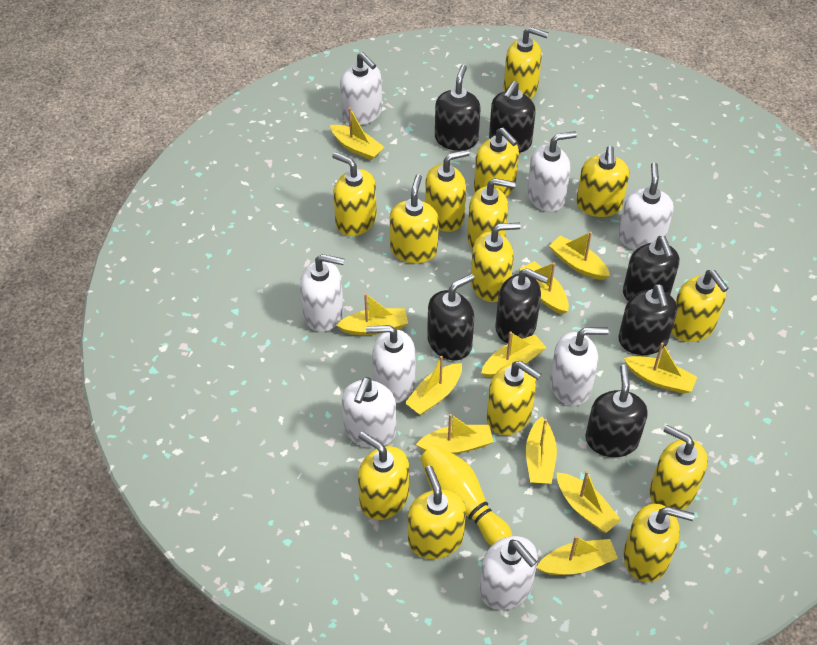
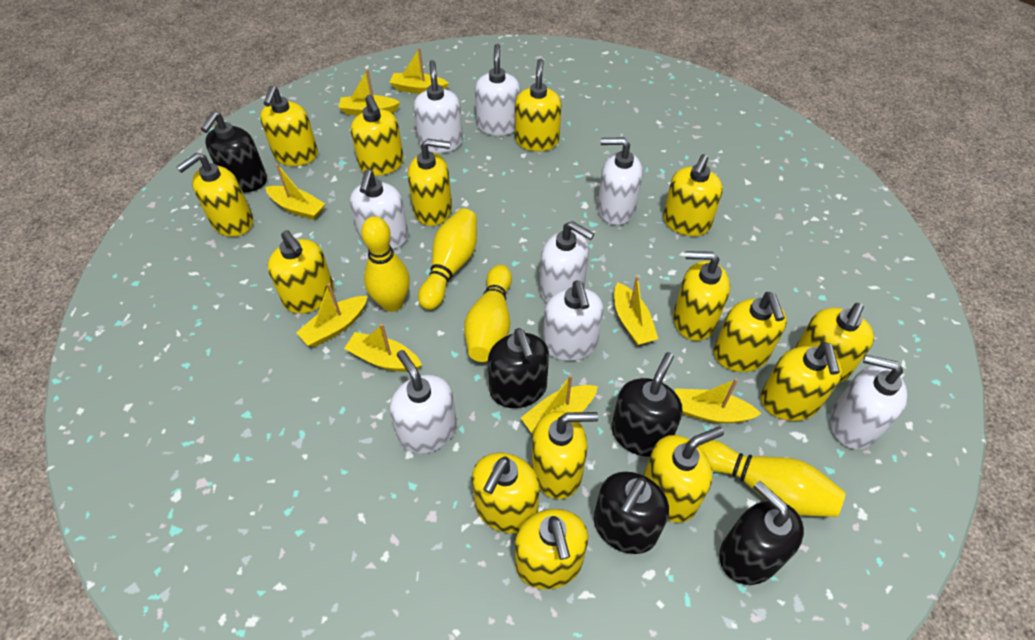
black soap dispenser: 7 -> 5
yellow boat: 11 -> 8
yellow bowling pin: 1 -> 4
yellow soap dispenser: 14 -> 15

